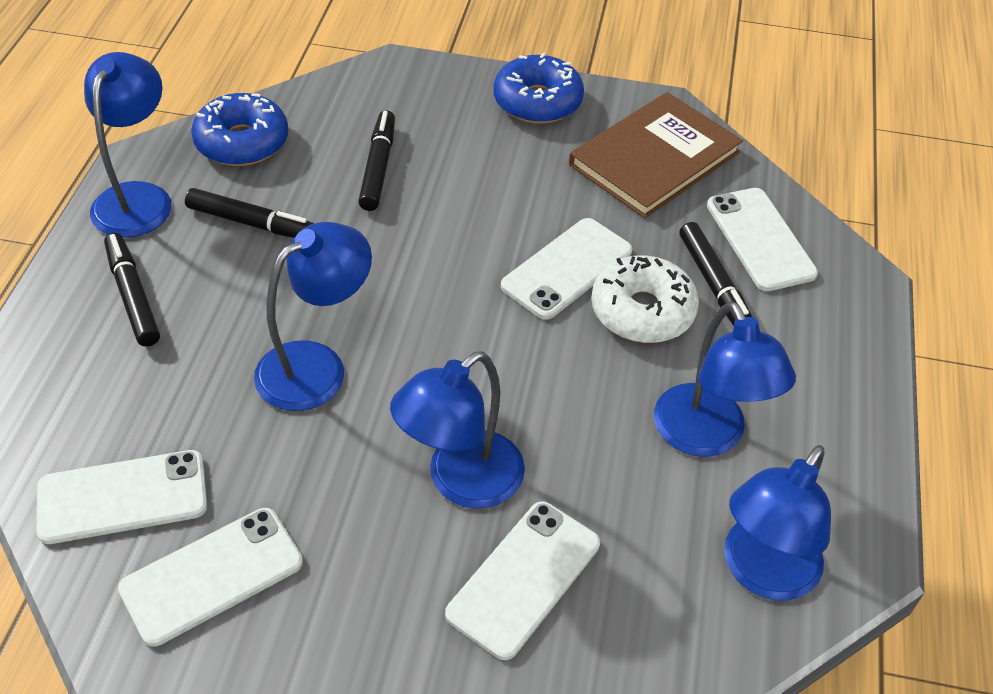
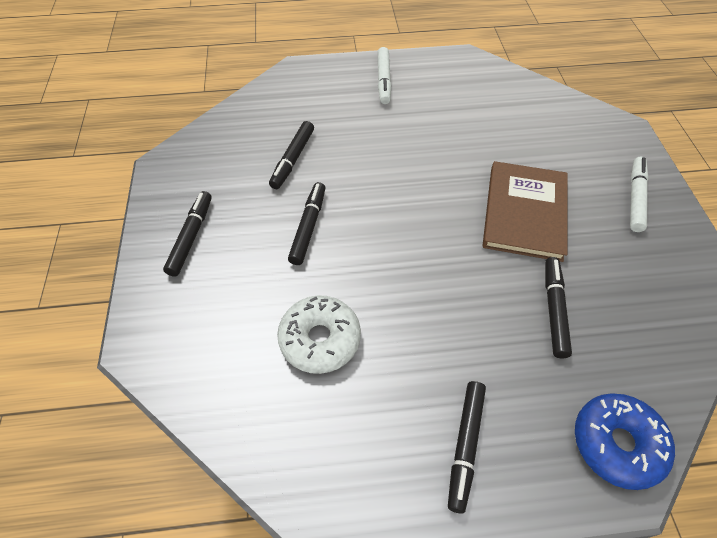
black marker: 4 -> 5
blue donut: 2 -> 1
blue lamp: 5 -> 0
white marker: 0 -> 2
white phone: 5 -> 0

